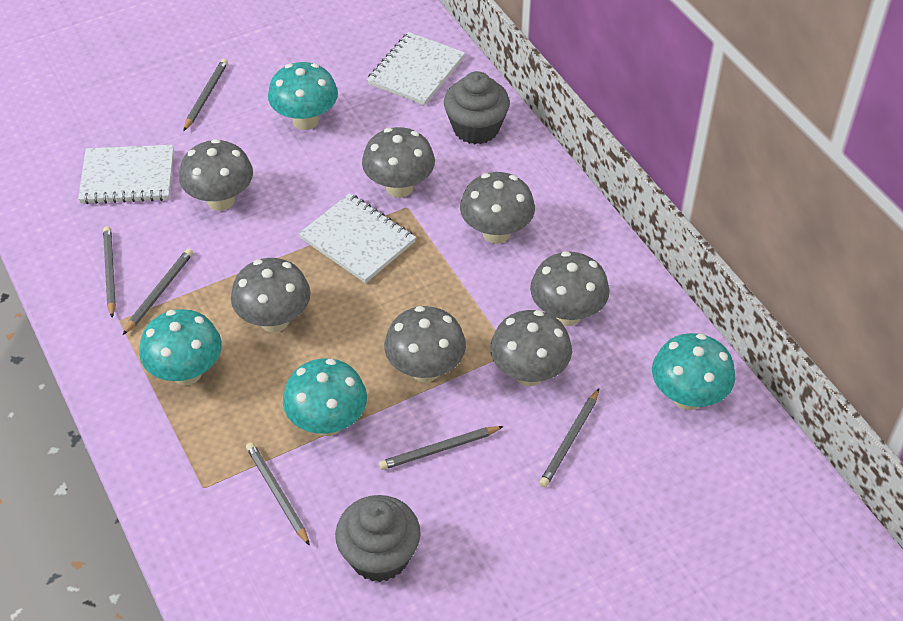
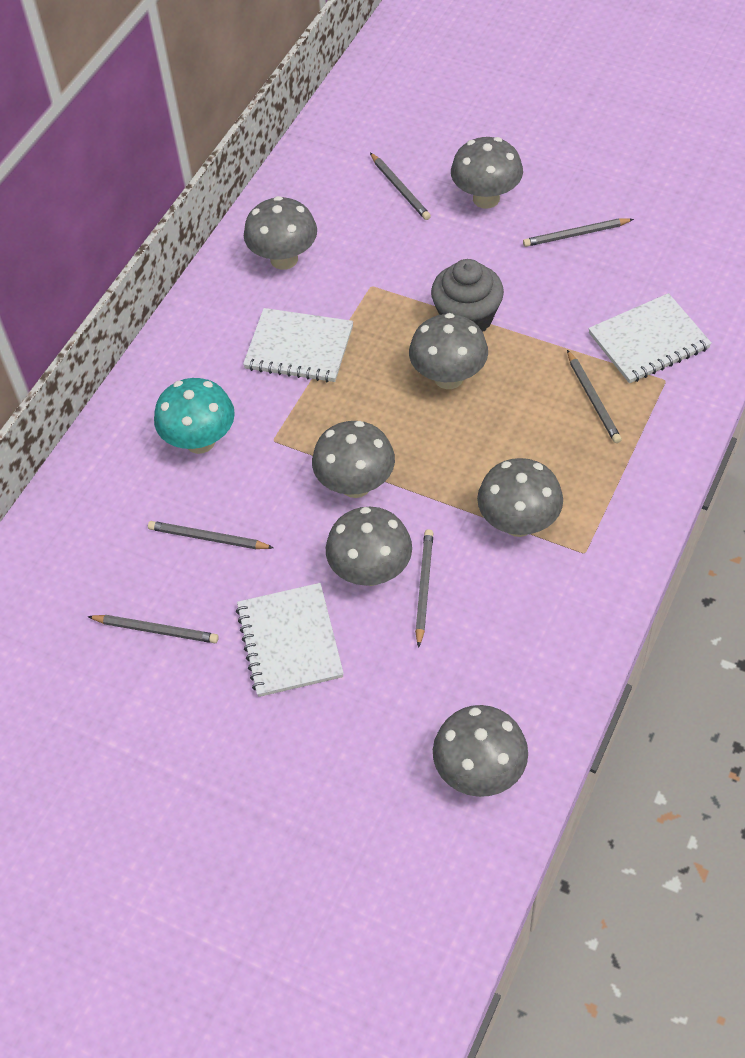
grey cupcake: 2 -> 1
turquoise mushroom: 4 -> 1

